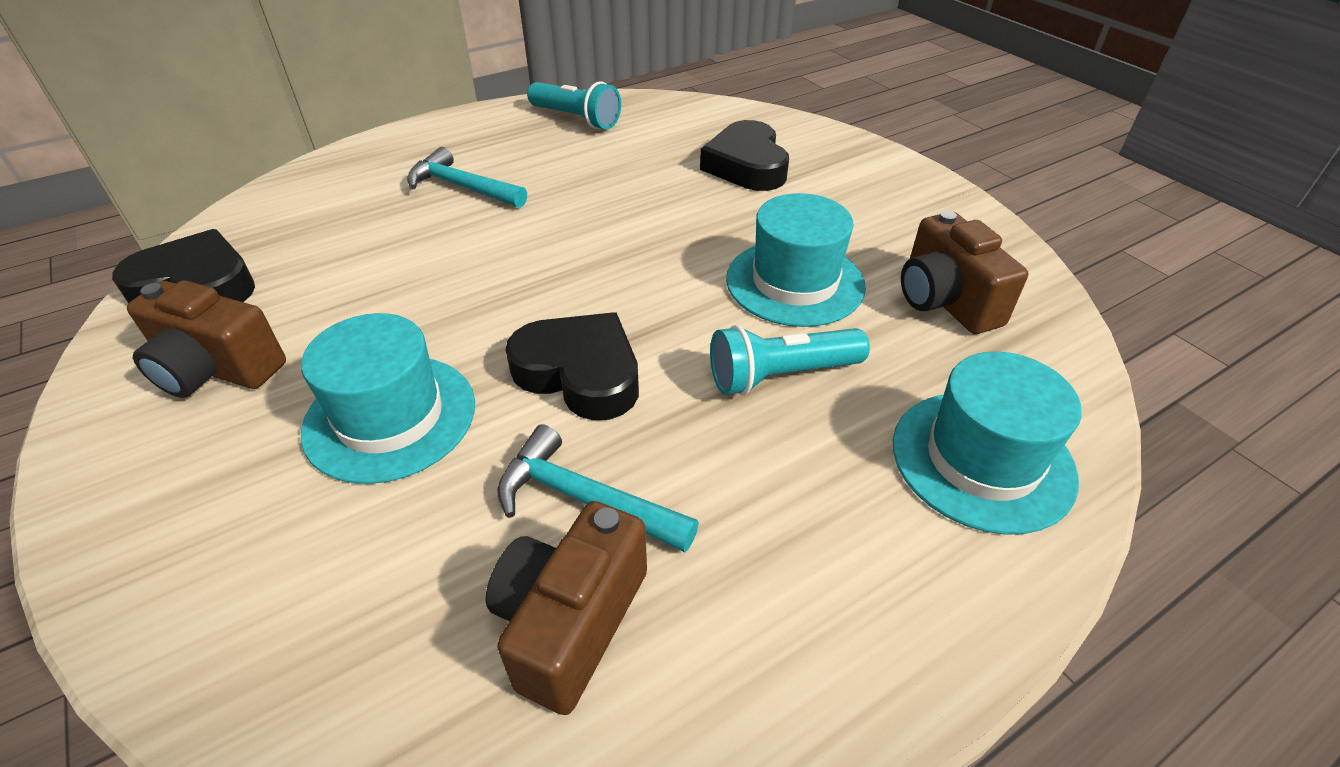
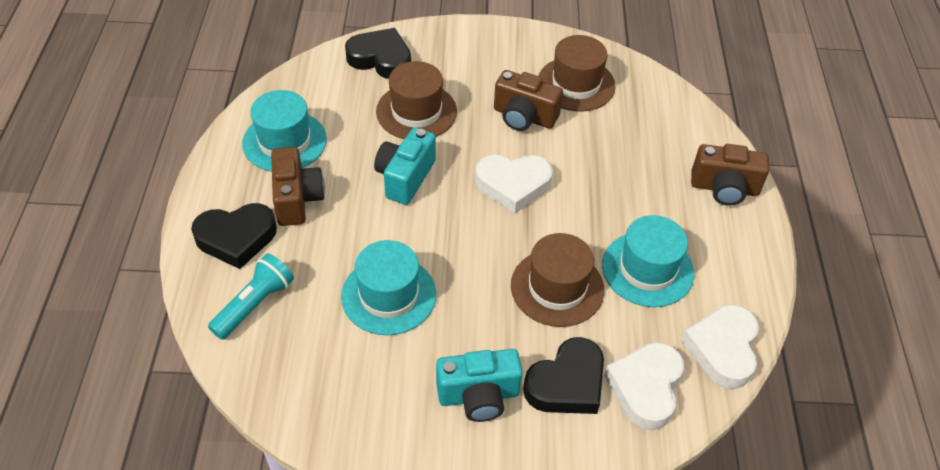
brown hat: 0 -> 3
turquoise camera: 0 -> 2
turquoise flashlight: 2 -> 1
turquoise hammer: 2 -> 0
white heart: 0 -> 3

